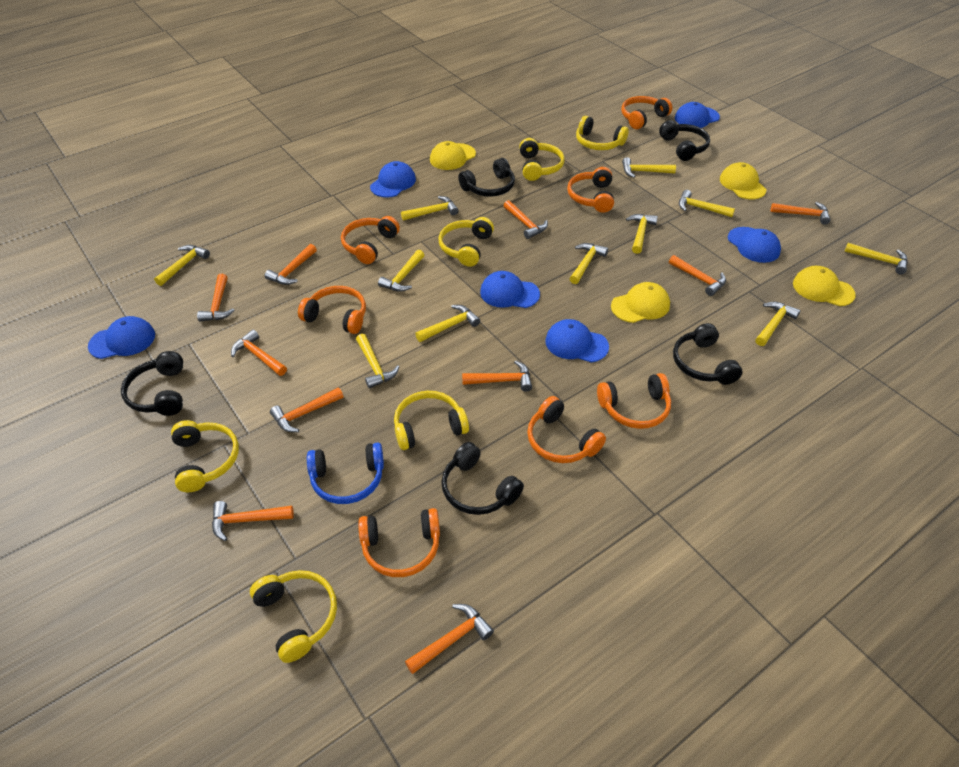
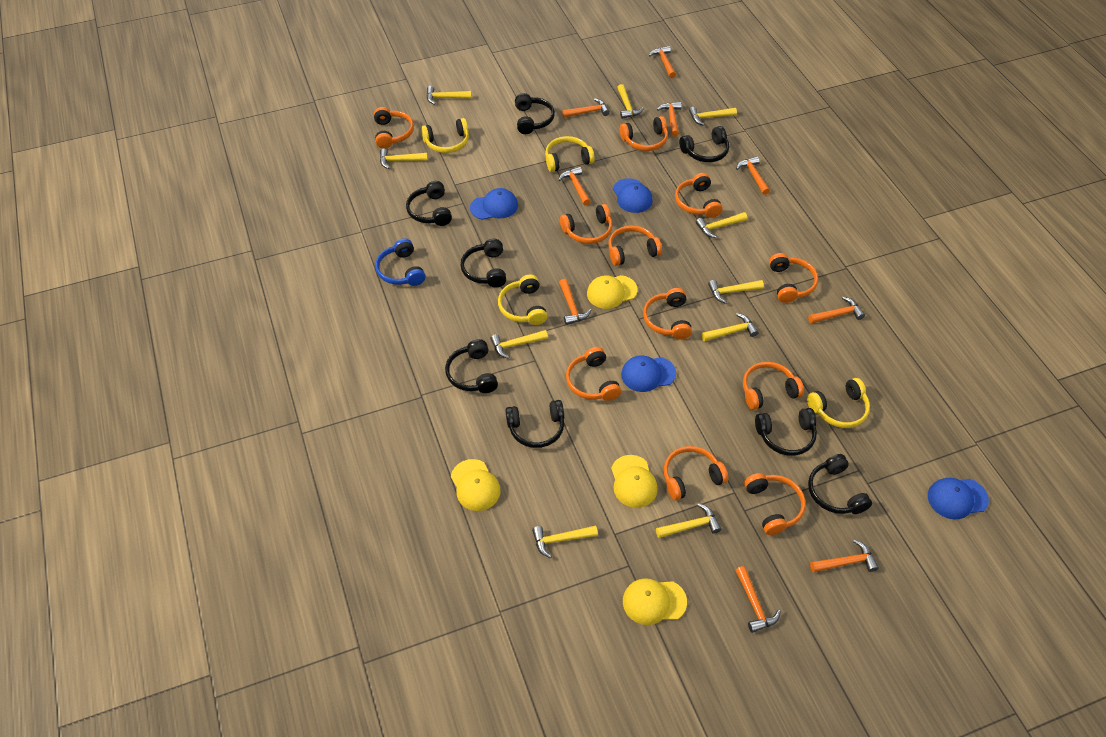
black headphones: 5 -> 8
blue cap: 6 -> 4
orange hammer: 10 -> 9
orange headphones: 7 -> 11
yellow hammer: 11 -> 10
yellow headphones: 6 -> 4

